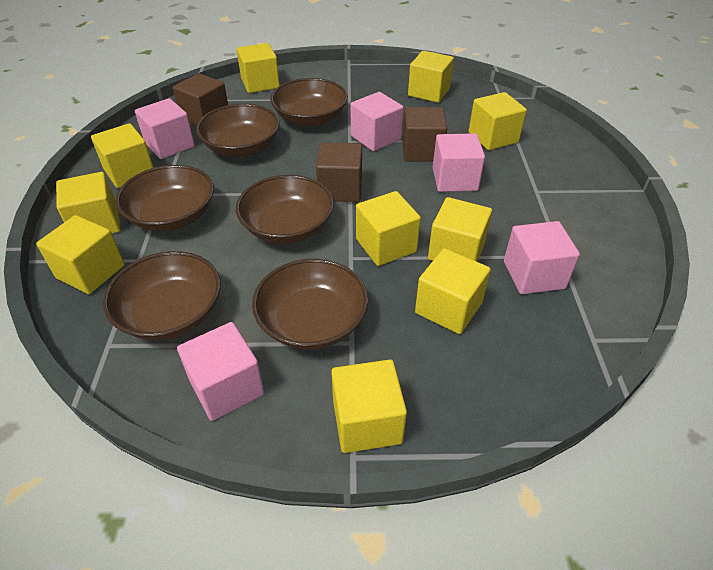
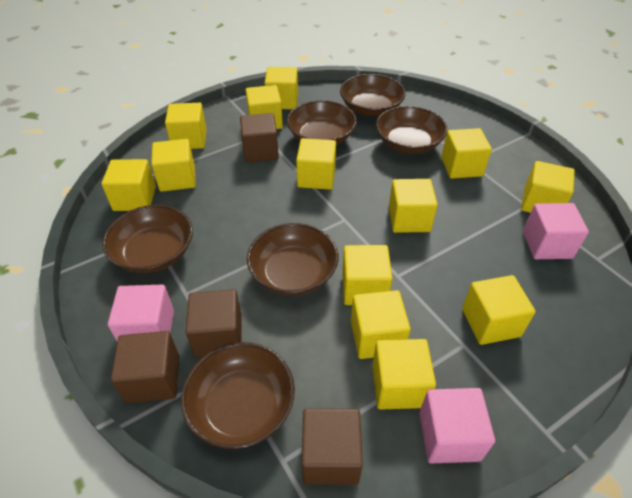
brown cube: 3 -> 4
pink cube: 5 -> 3
yellow cube: 10 -> 13

